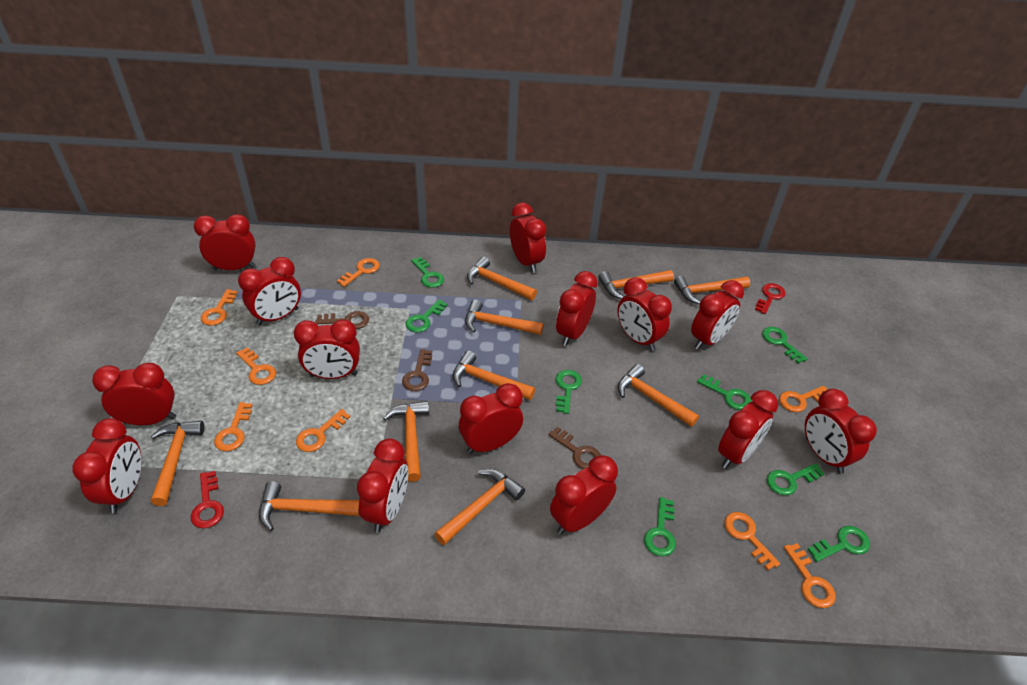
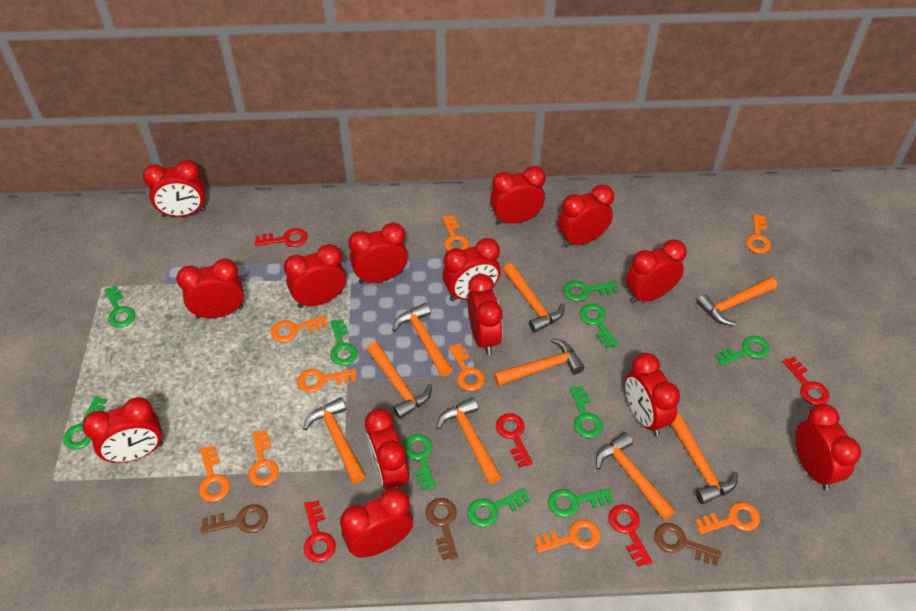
green key: 8 -> 10
orange hammer: 10 -> 9
orange key: 8 -> 9
red key: 2 -> 5

